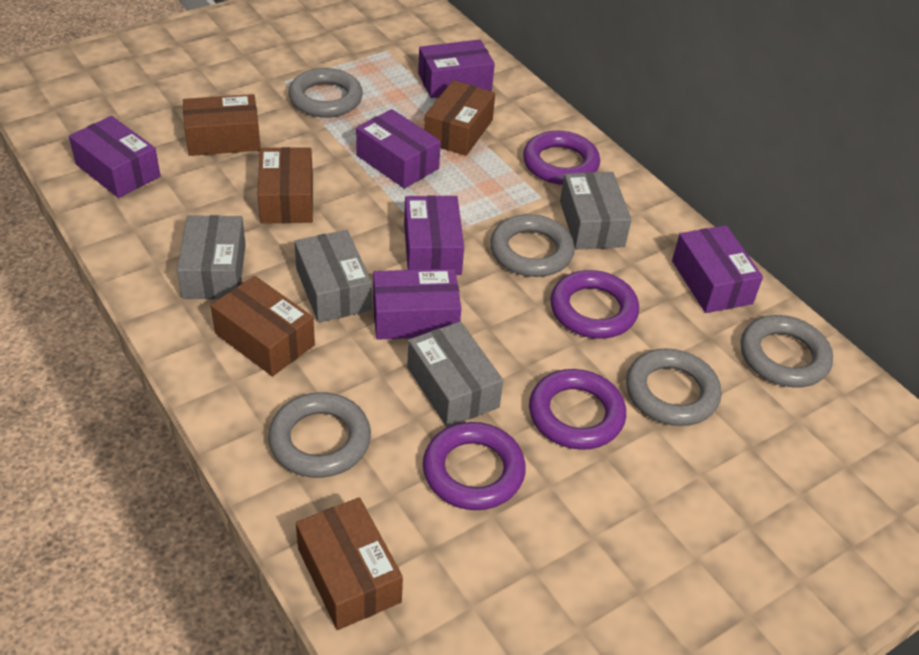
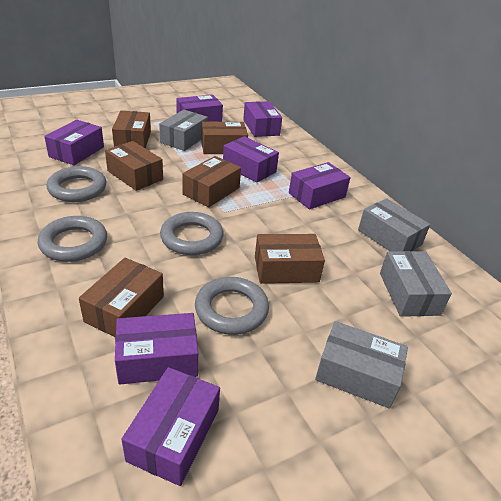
brown box: 5 -> 6
grey ring: 5 -> 4
purple box: 6 -> 7
purple ring: 4 -> 0

